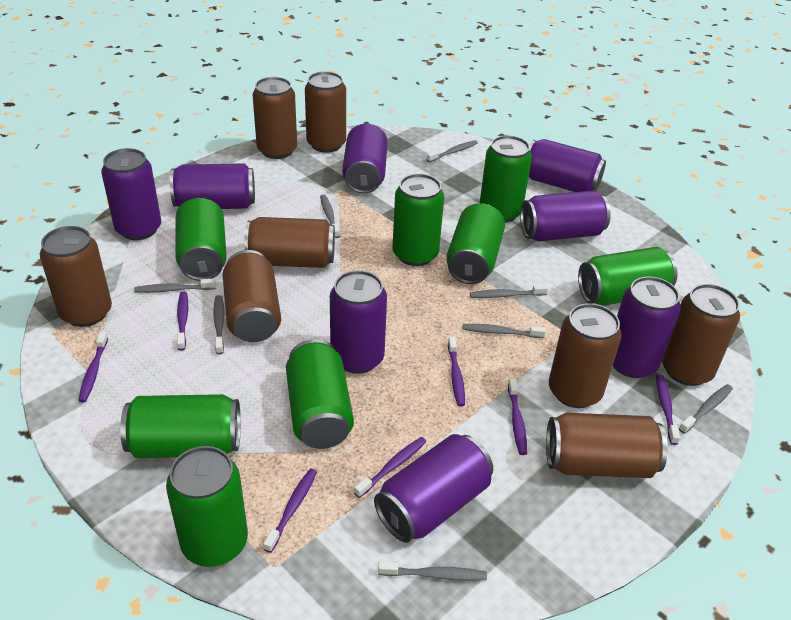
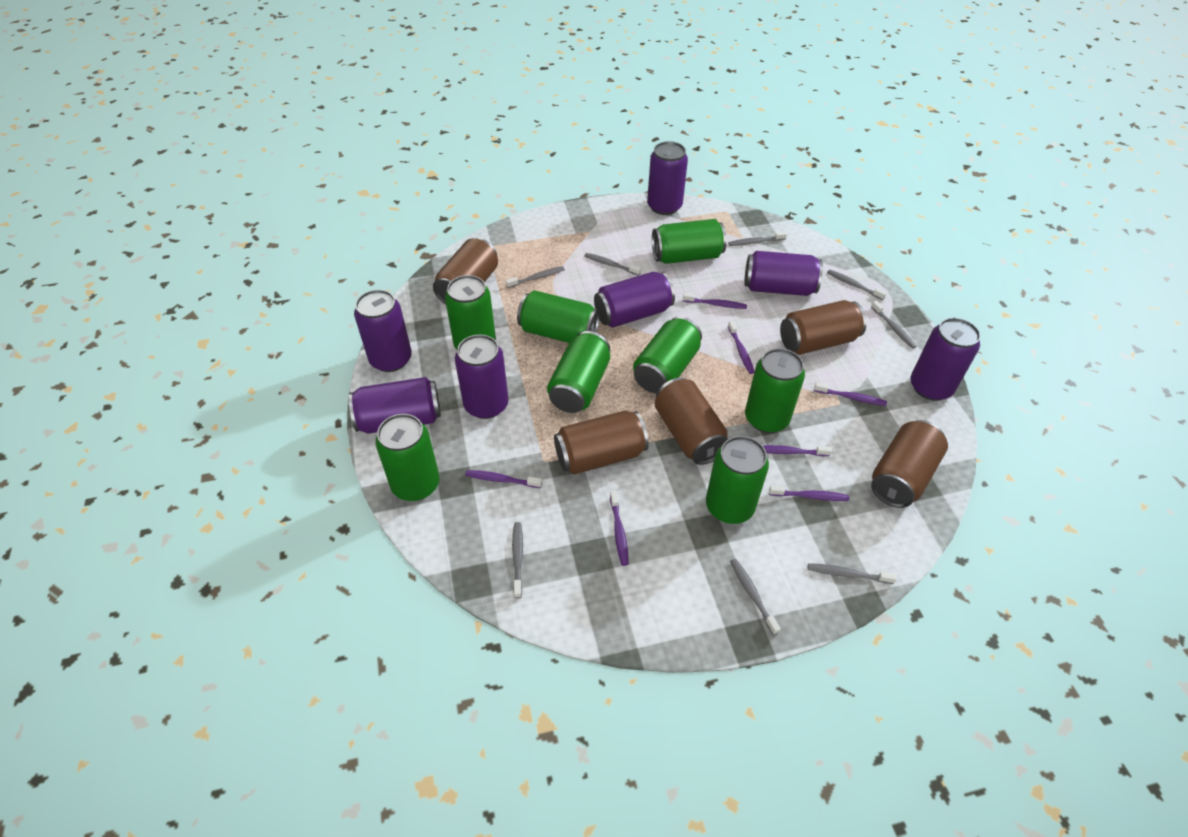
brown can: 8 -> 5
purple can: 8 -> 7

